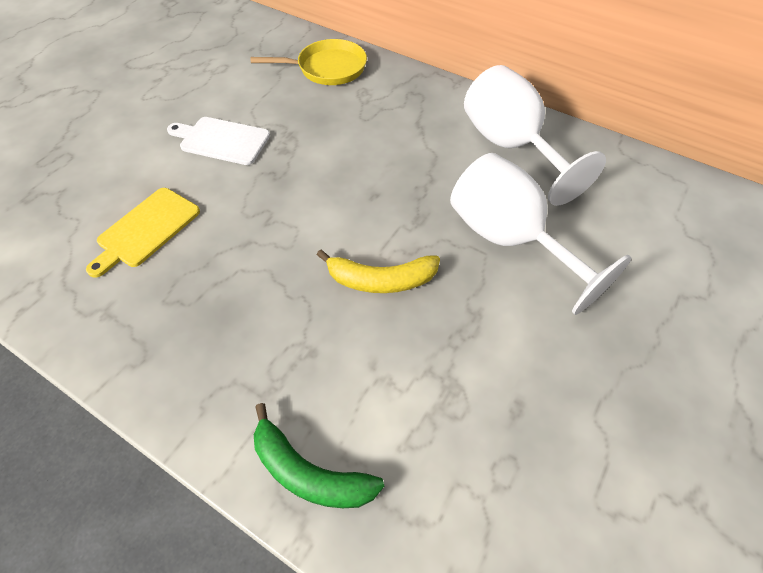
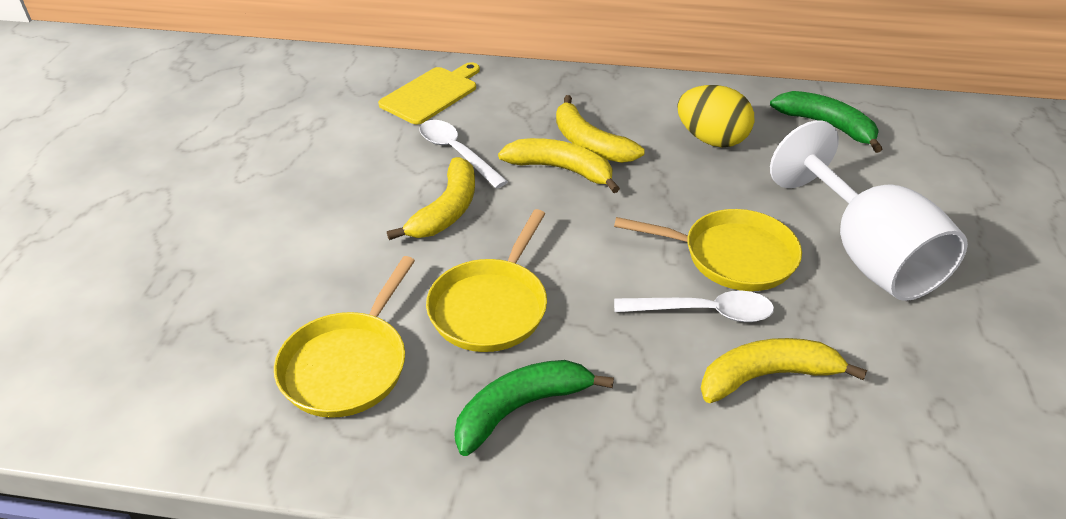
green banana: 1 -> 2
white cutting board: 1 -> 0
white goblet: 2 -> 1
white spoon: 0 -> 2
yellow banana: 1 -> 4
yellow egg: 0 -> 1
yellow pan: 1 -> 3

